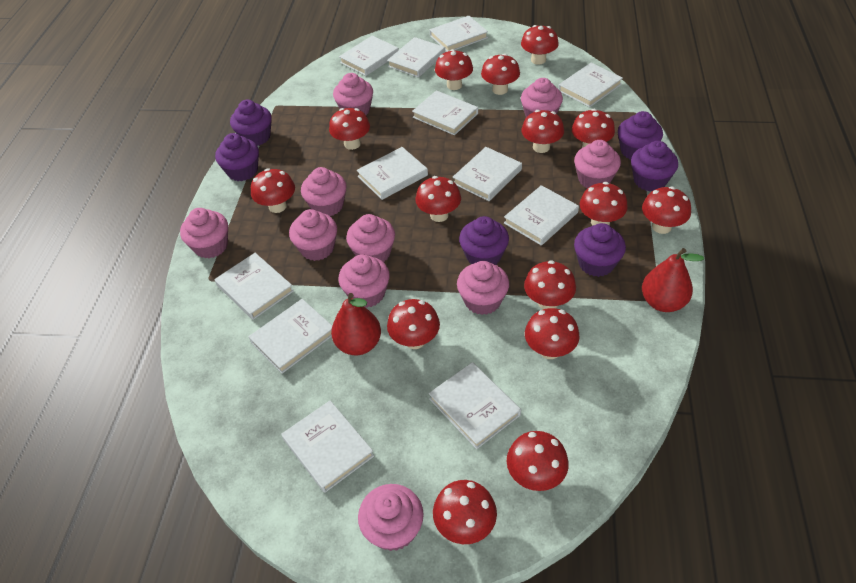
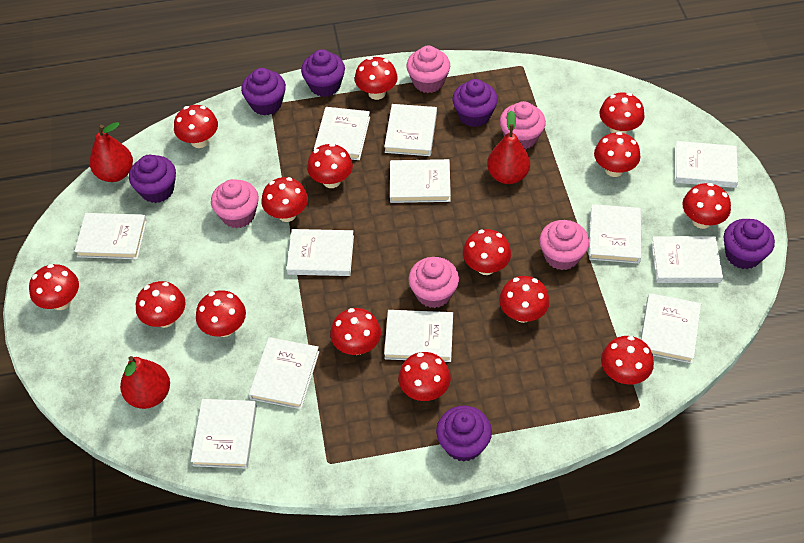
pink cupcake: 10 -> 5
red pear: 2 -> 3

